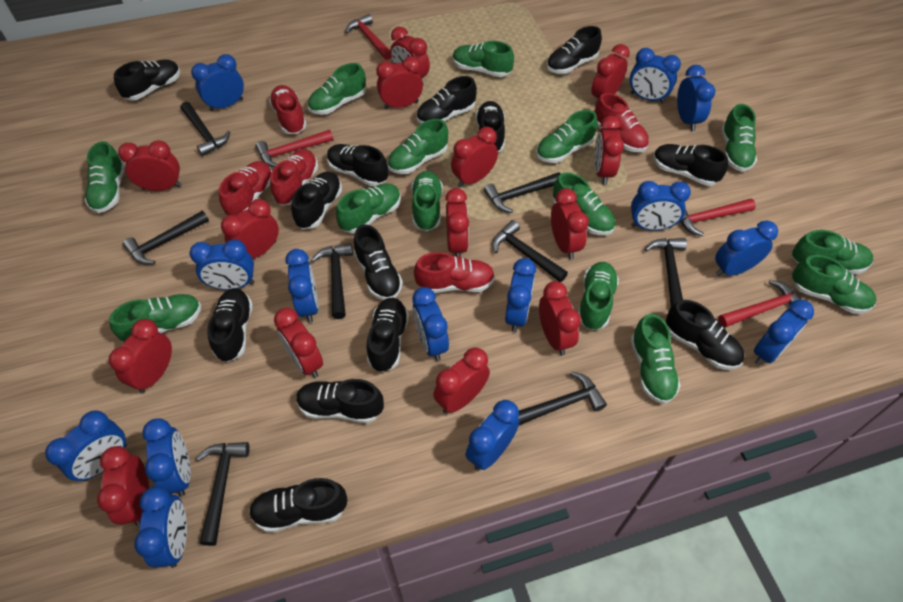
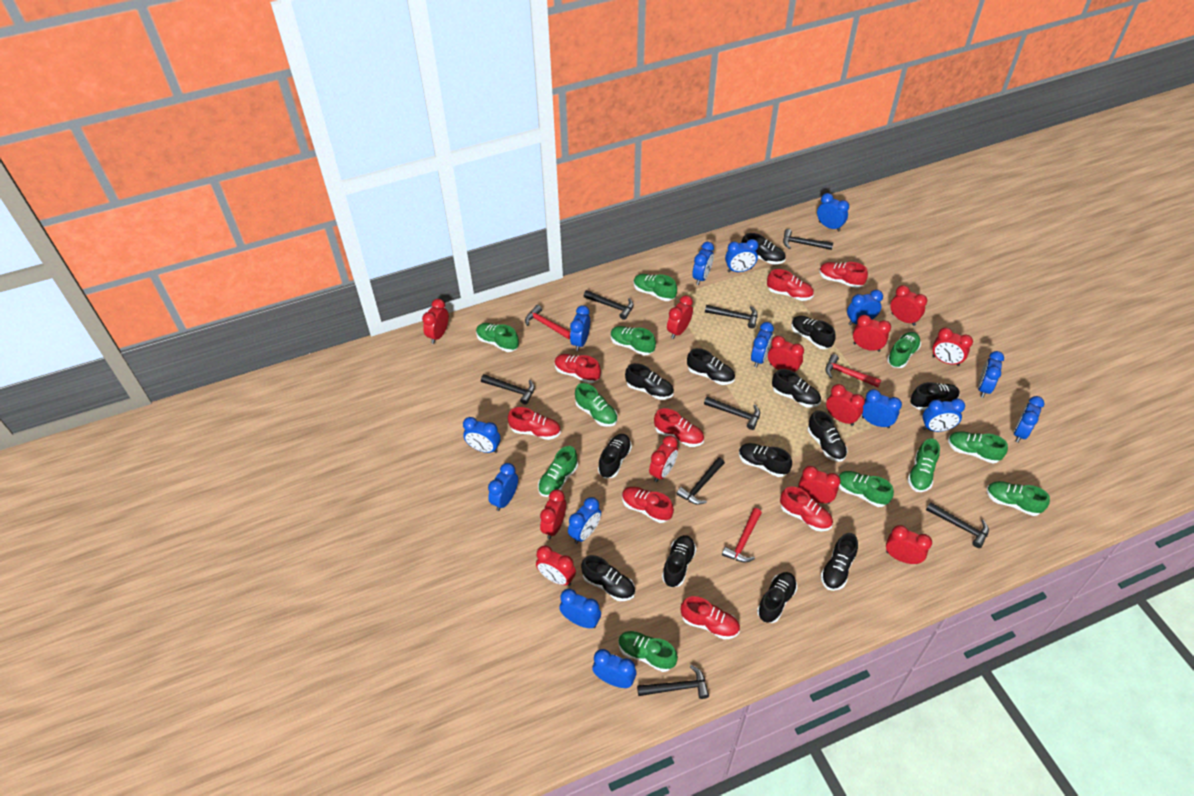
blue clock: 14 -> 15
green shoe: 14 -> 11
red clock: 14 -> 12
red hammer: 4 -> 3
red shoe: 5 -> 8

